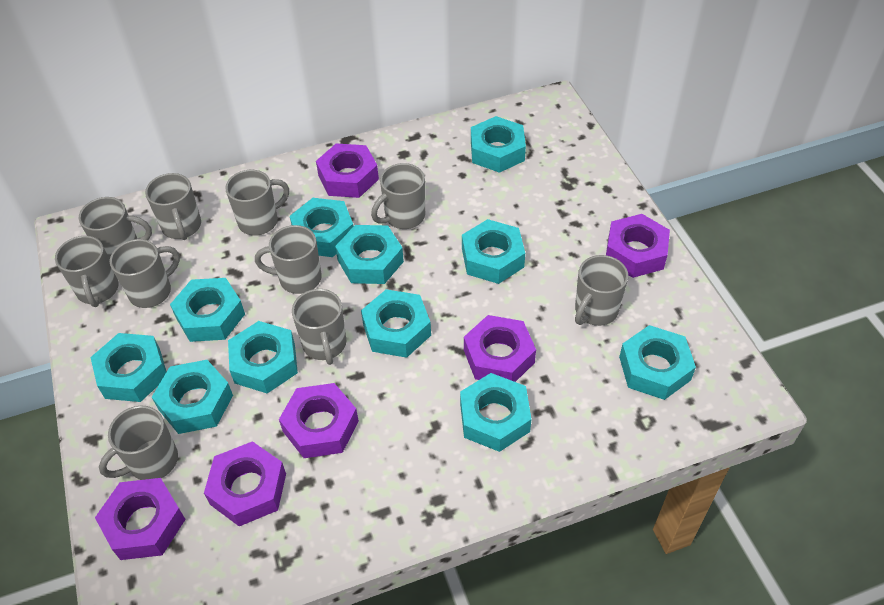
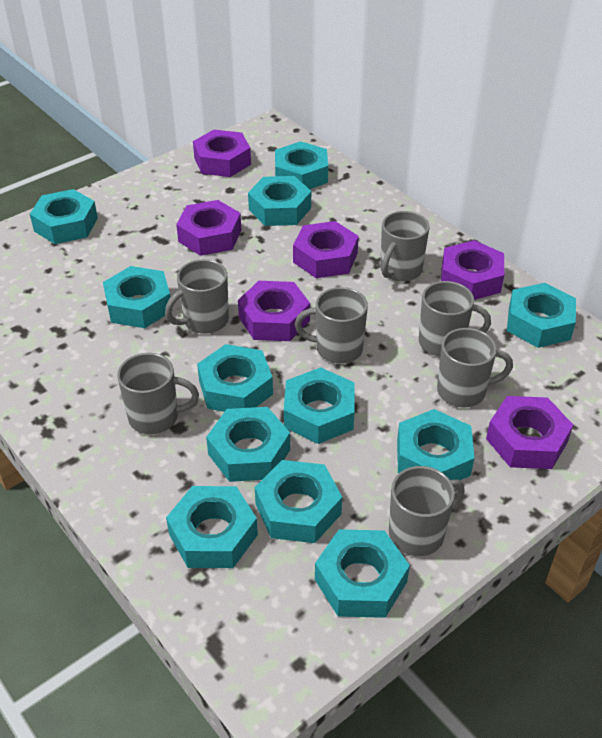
grey mug: 10 -> 7
turquoise nut: 11 -> 12

